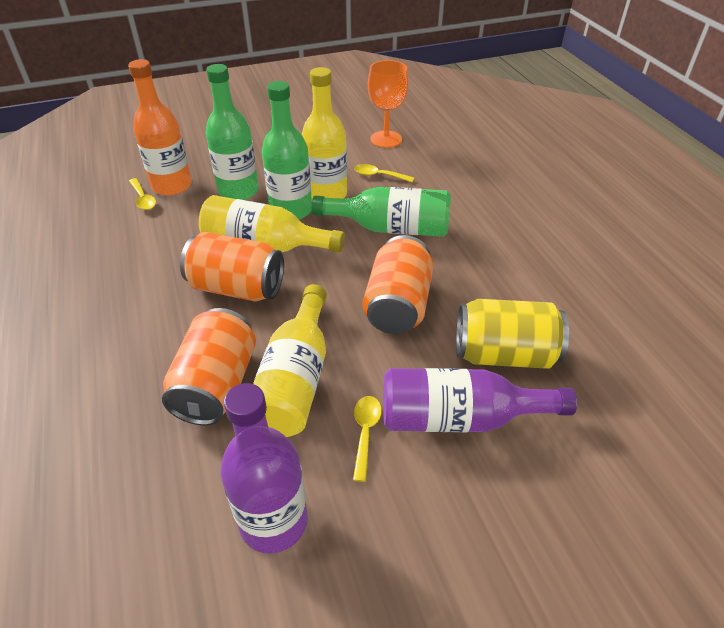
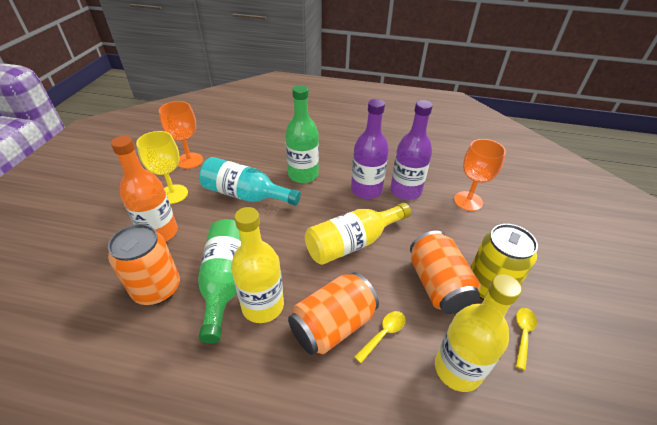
green bottle: 3 -> 2
orange goblet: 1 -> 2
turquoise bottle: 0 -> 1
yellow goblet: 0 -> 1
yellow spoon: 3 -> 2

